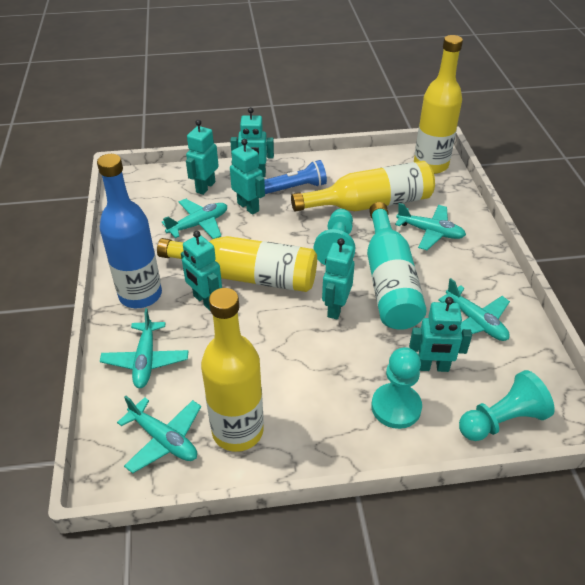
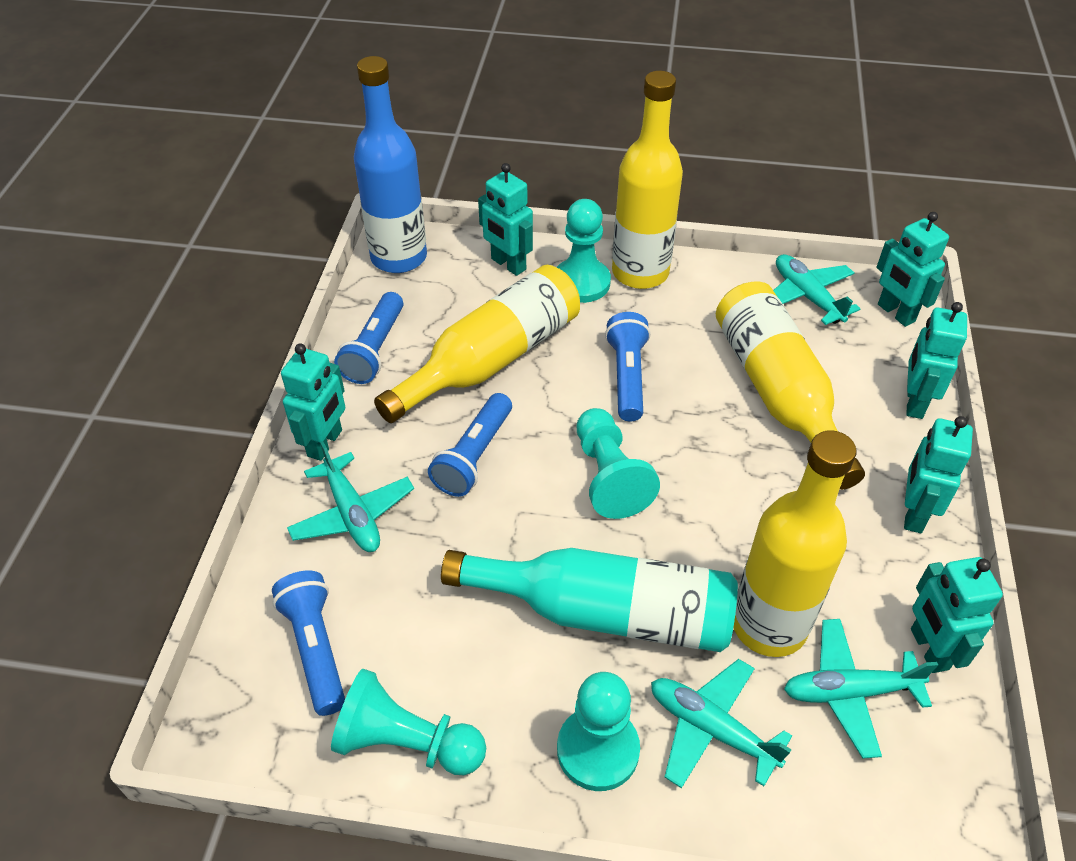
blue flashlight: 1 -> 4
turquoise pawn: 3 -> 4
turquoise plane: 5 -> 4

